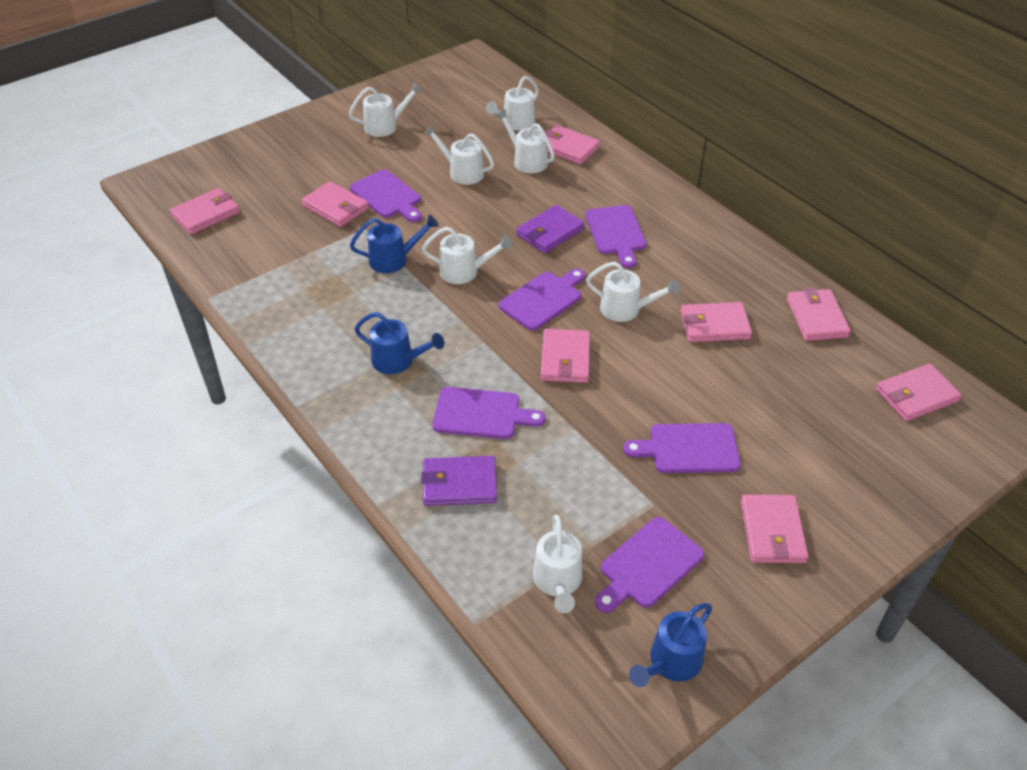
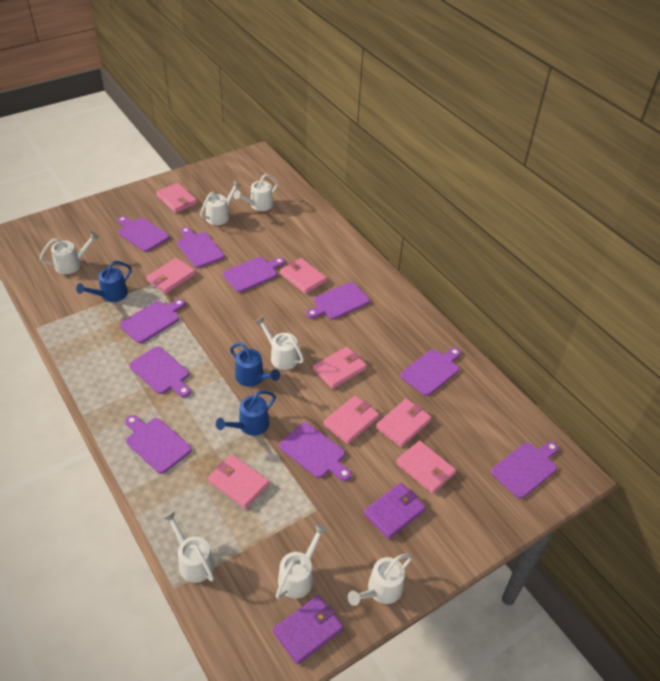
purple cutting board: 6 -> 10

